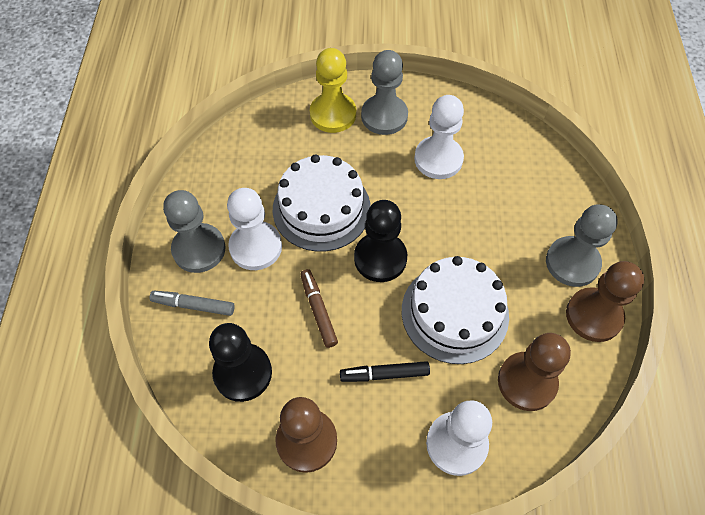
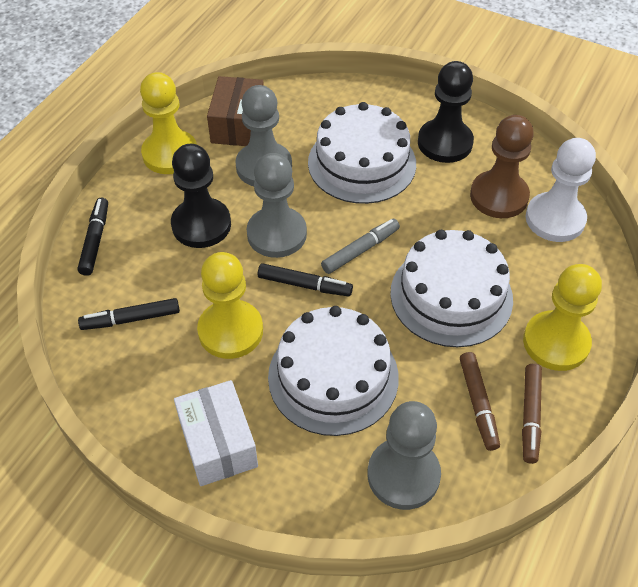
black marker: 1 -> 3
brown box: 0 -> 1
brown marker: 1 -> 2
brown pawn: 3 -> 1
white box: 0 -> 1
white cake: 2 -> 3
white pawn: 3 -> 1
yellow pawn: 1 -> 3

